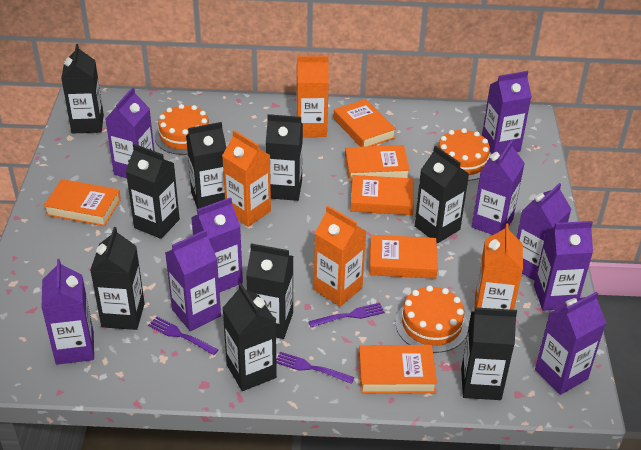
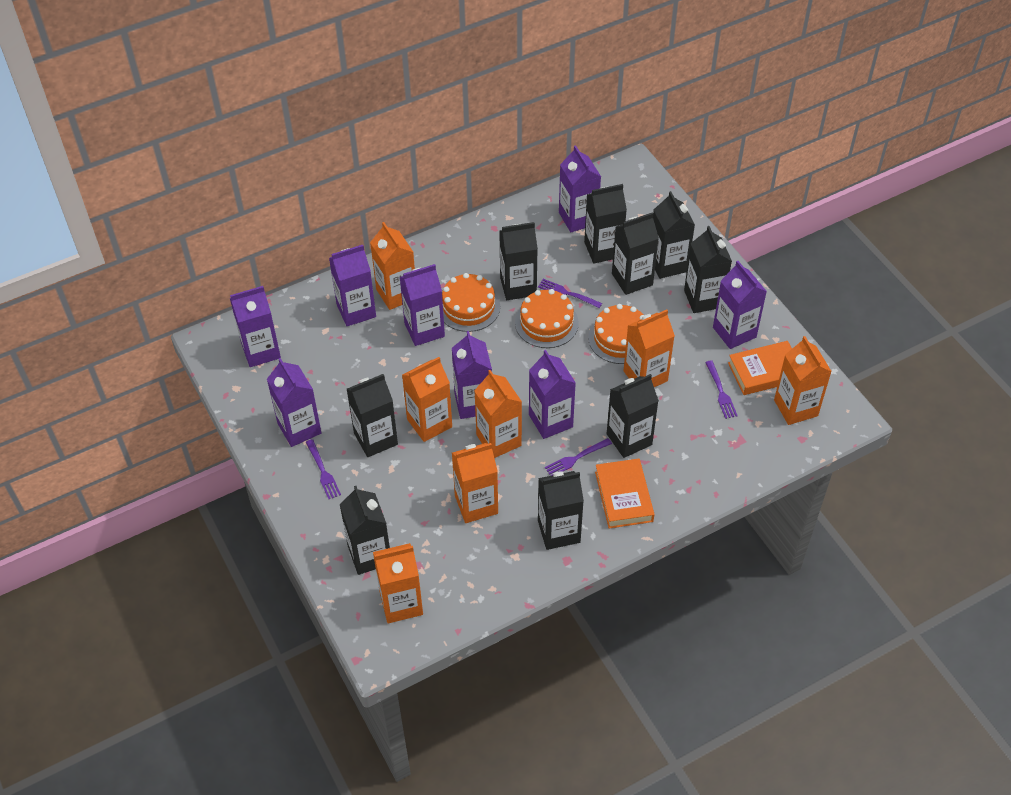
orange book: 6 -> 2
orange carton: 4 -> 7
purple carton: 9 -> 8
purple fork: 3 -> 4

